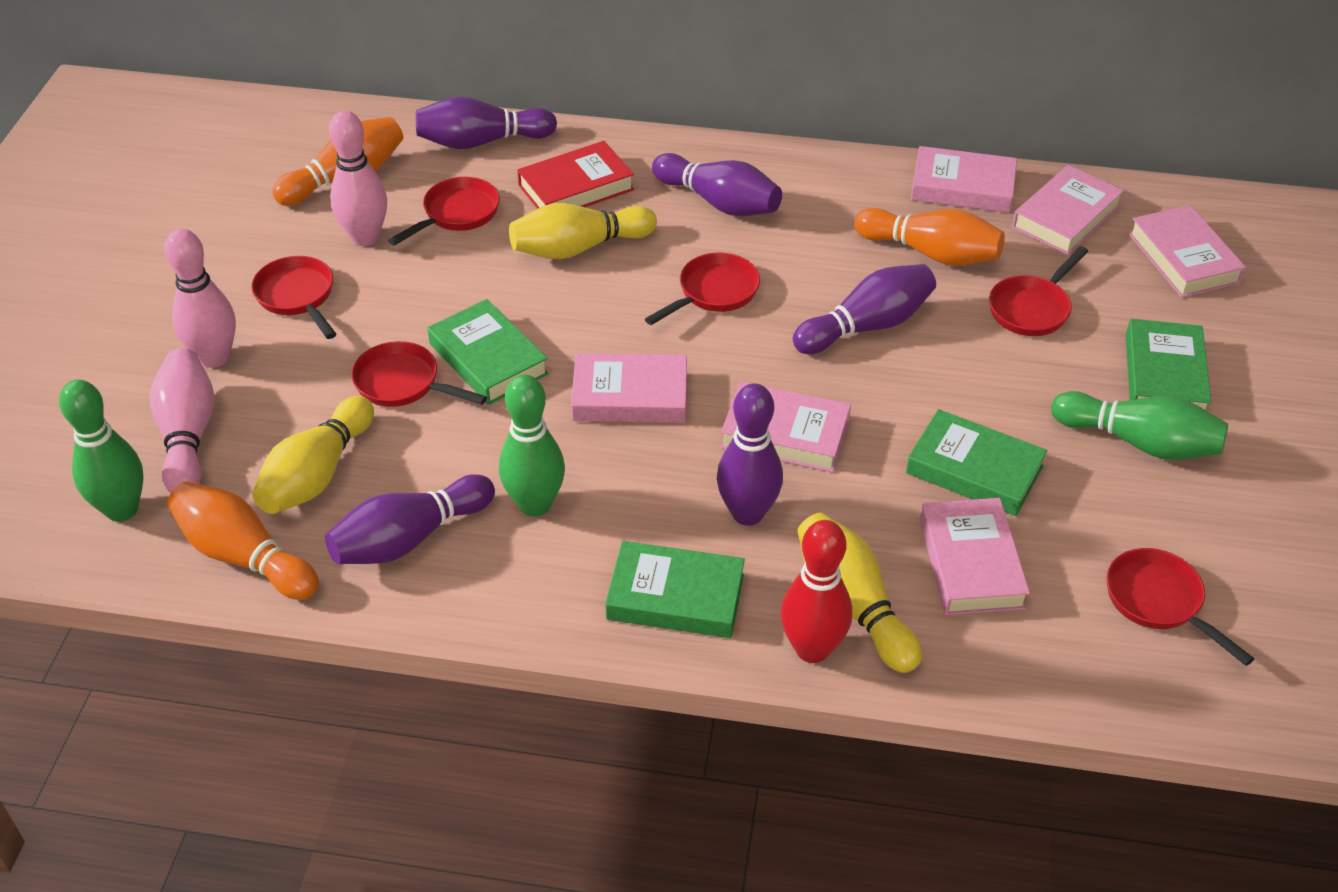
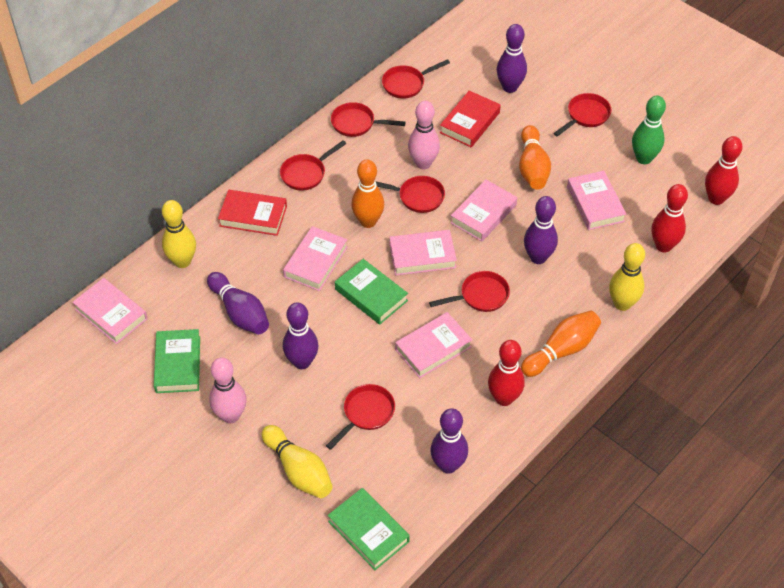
green book: 4 -> 3
green bowling pin: 3 -> 1
pink bowling pin: 3 -> 2
red book: 1 -> 2
red bowling pin: 1 -> 3
red pan: 6 -> 7

